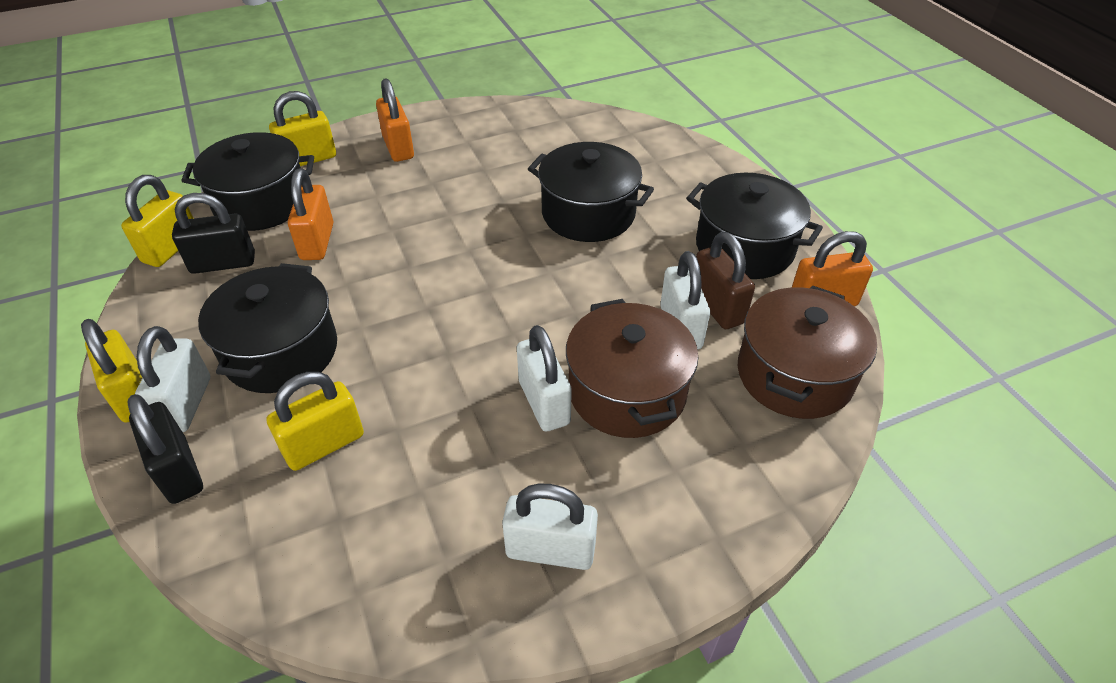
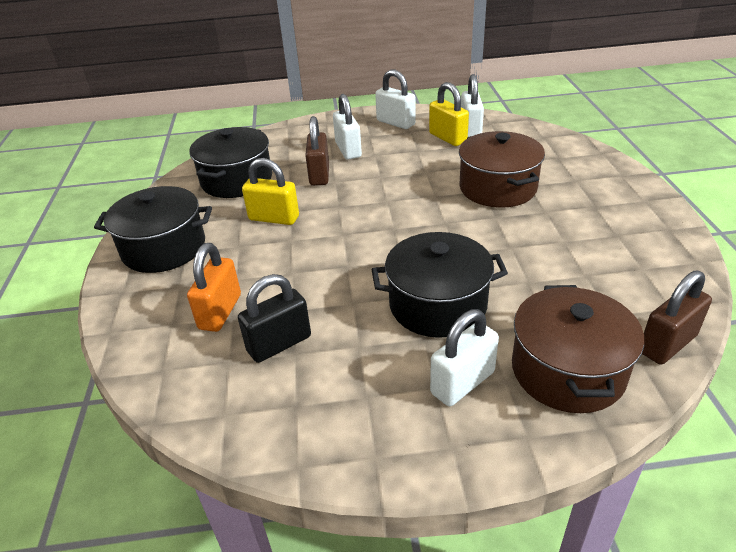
black padlock: 2 -> 1
black pot: 4 -> 3
brown padlock: 1 -> 2
orange padlock: 3 -> 1
yellow padlock: 4 -> 2

